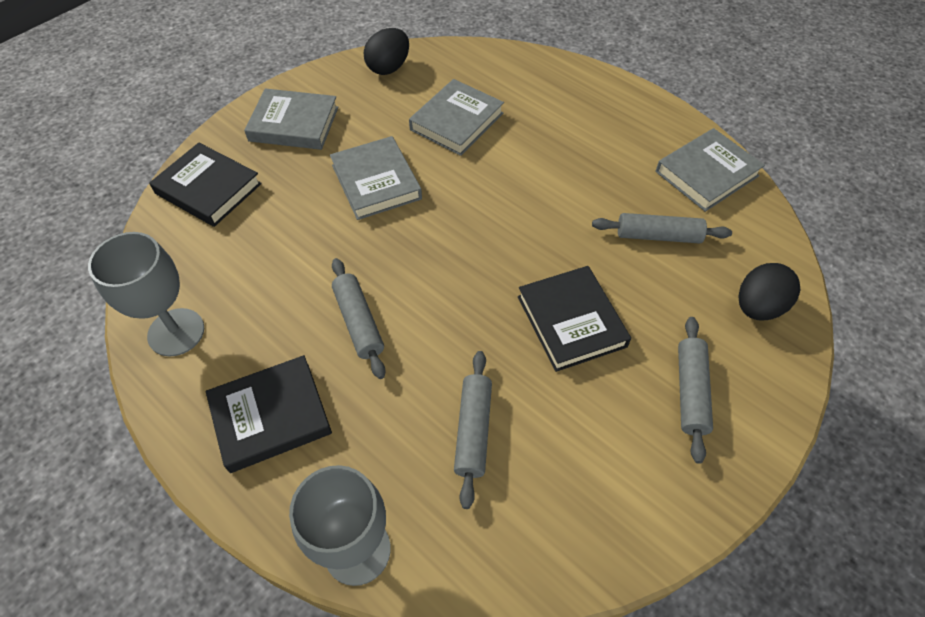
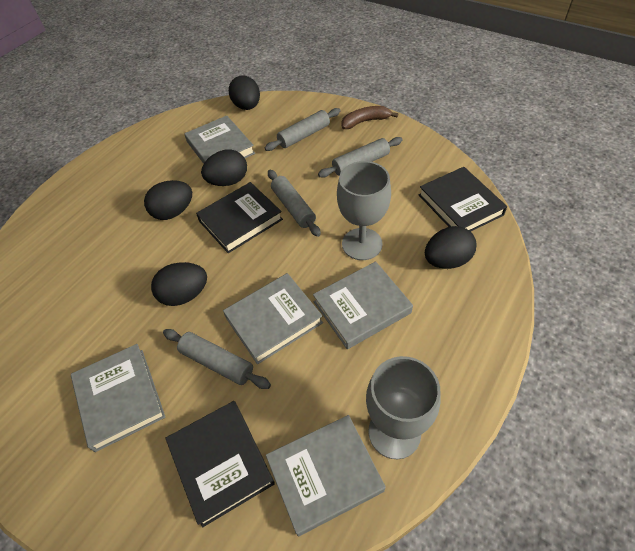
black egg: 2 -> 5
brown banana: 0 -> 1
grey book: 4 -> 5

